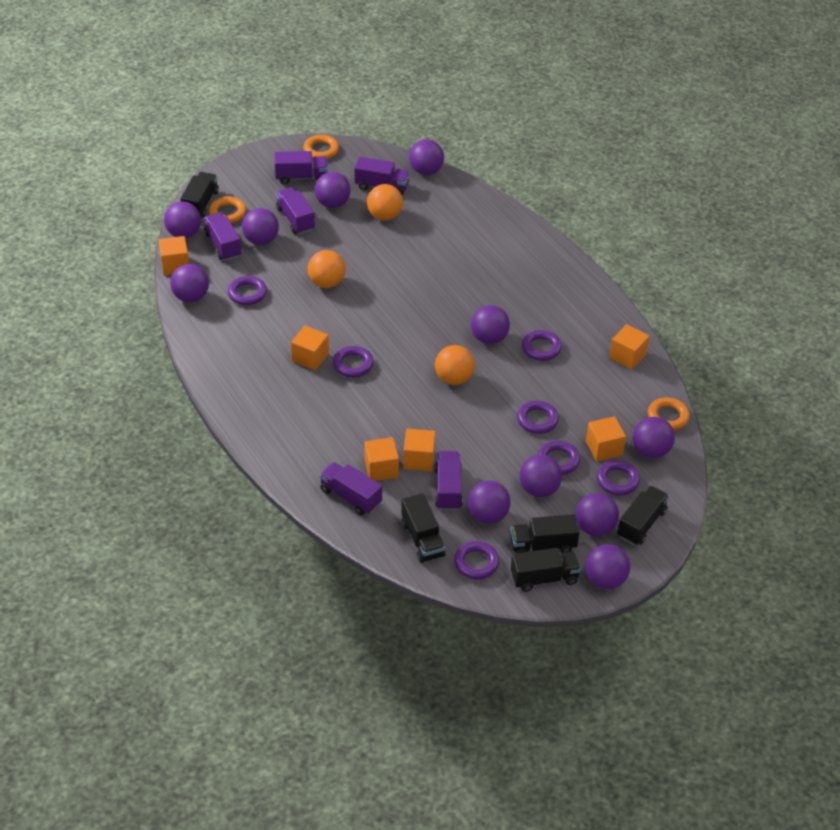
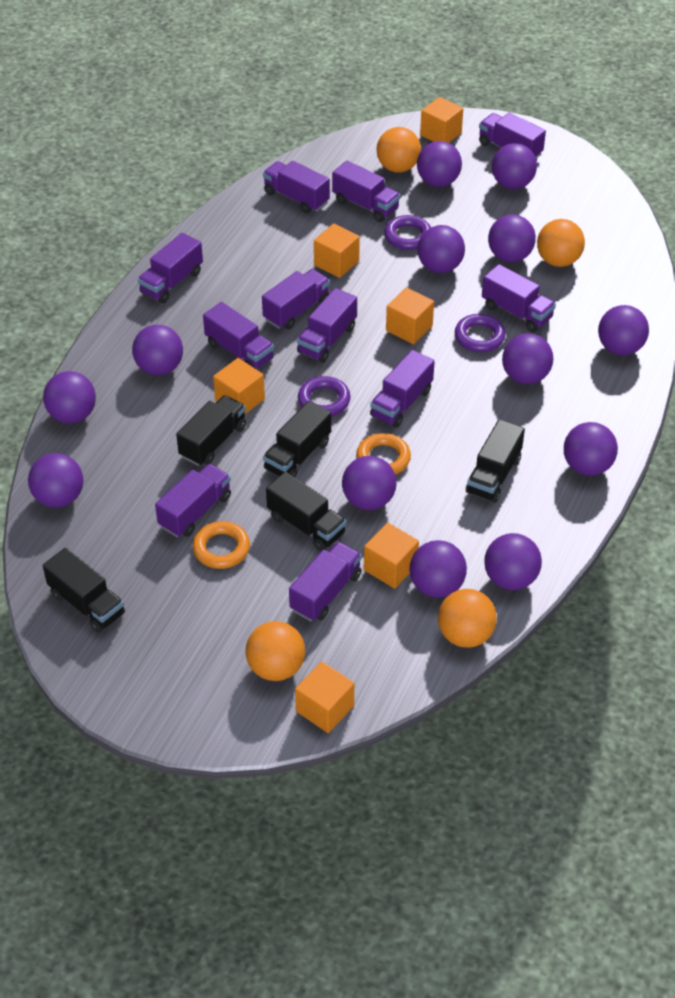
orange ball: 3 -> 4
orange ring: 3 -> 2
purple ball: 11 -> 13
purple ring: 7 -> 3
purple truck: 6 -> 11

